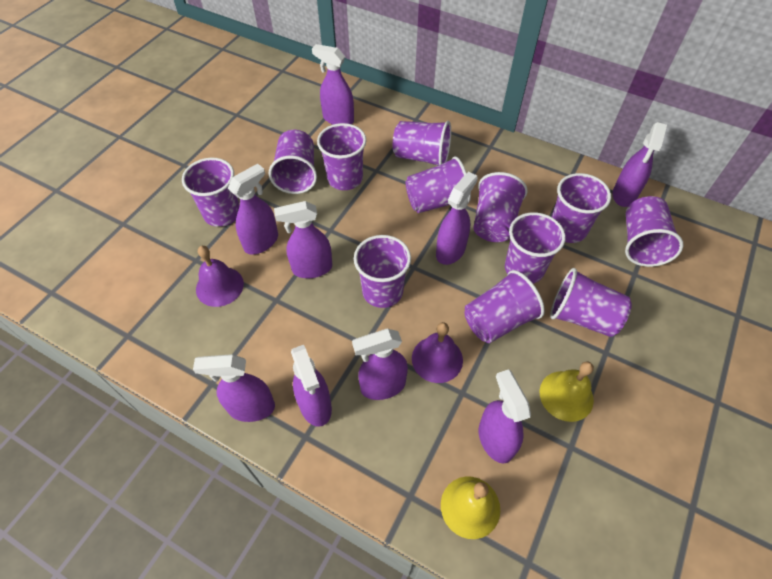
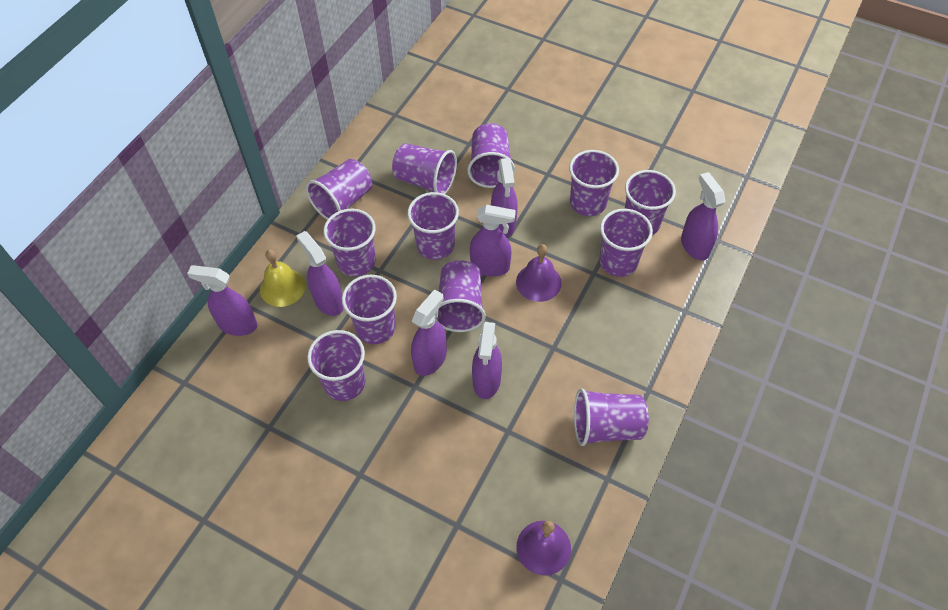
purple spray bottle: 9 -> 7
yellow bell: 2 -> 1

